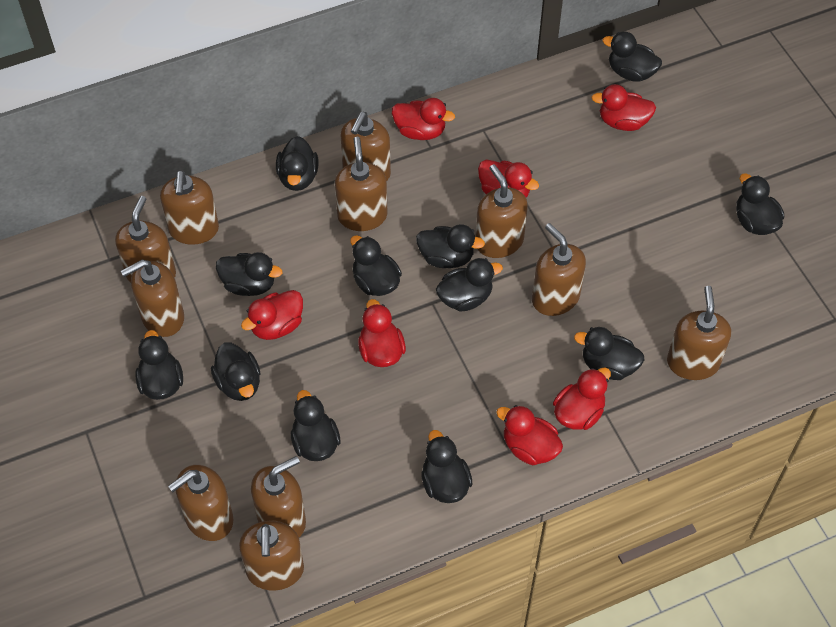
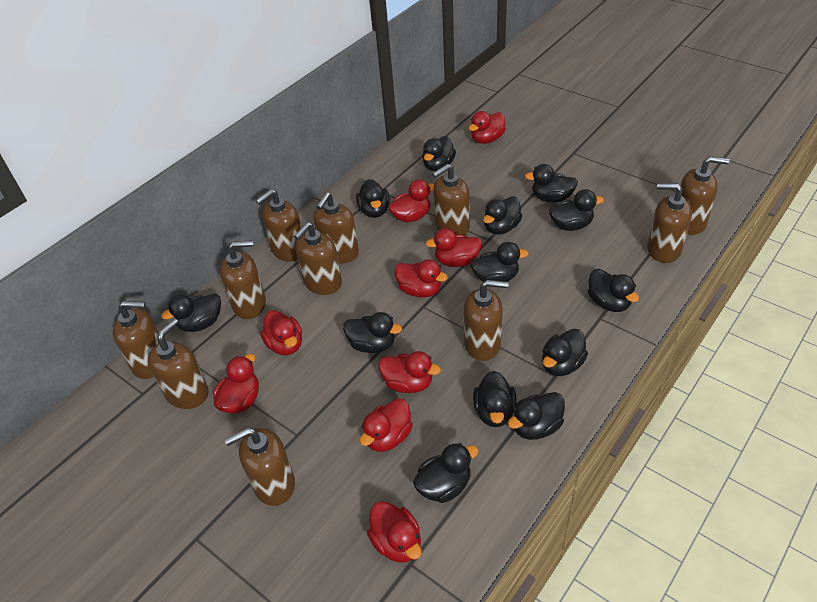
black duck: 12 -> 13
red duck: 7 -> 9

